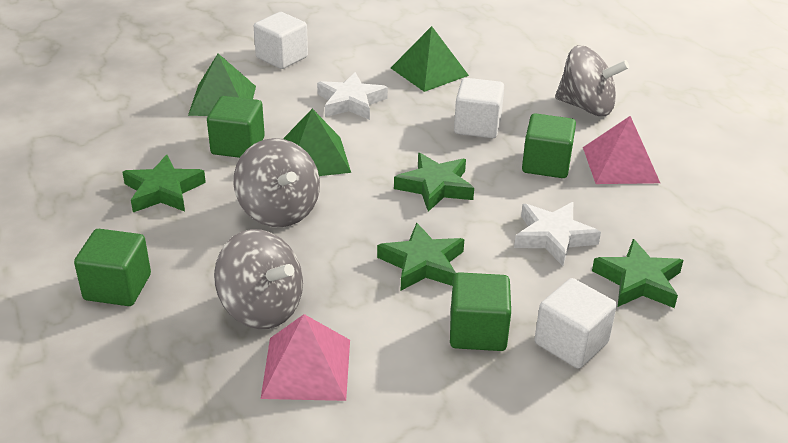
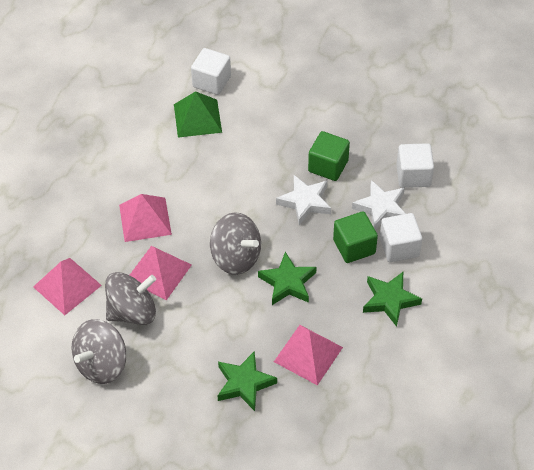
green cube: 4 -> 2
green pyramid: 3 -> 1
green star: 4 -> 3
pink pyramid: 2 -> 4

